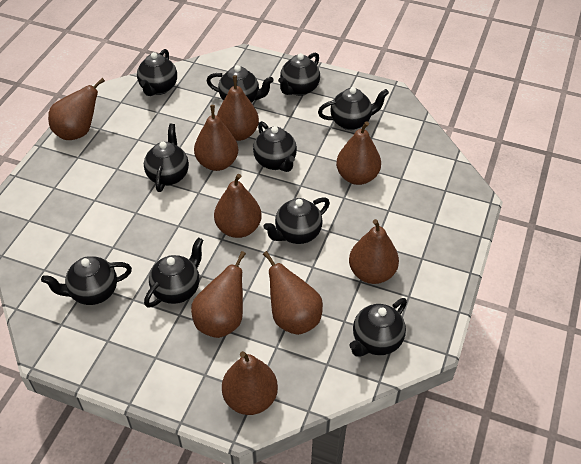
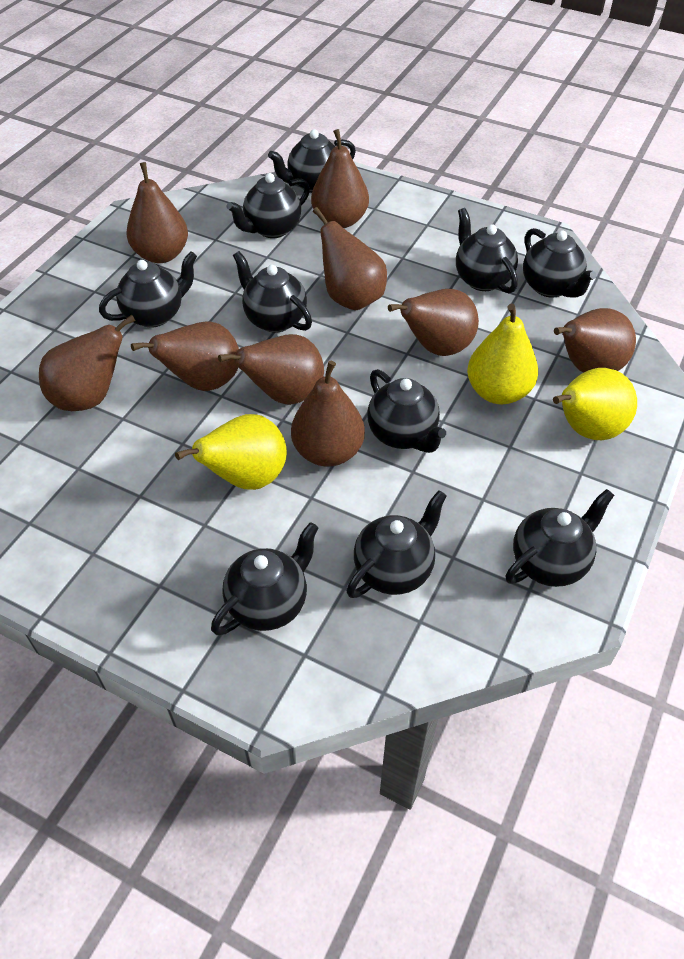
yellow pear: 0 -> 3

